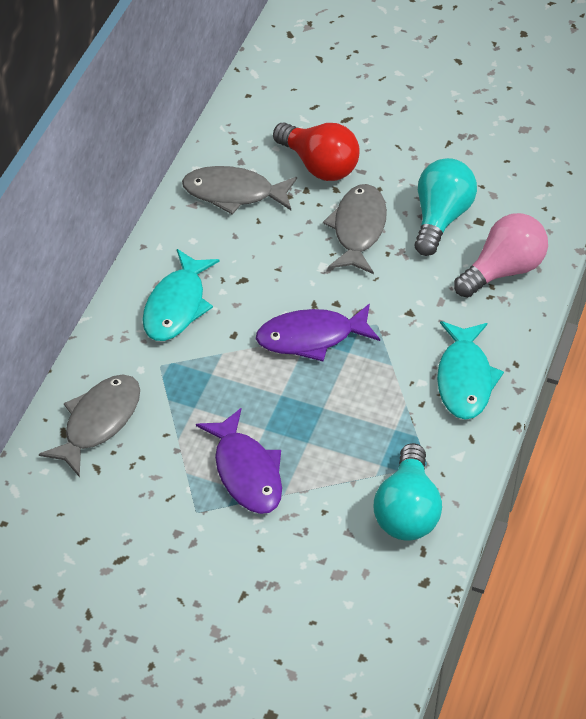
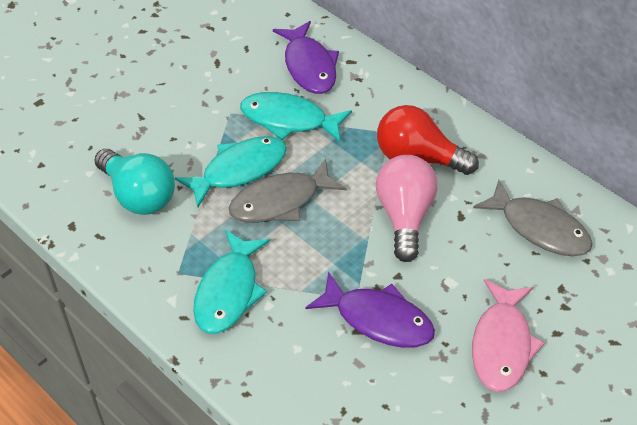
grey fish: 3 -> 2
pink fish: 0 -> 1
turquoise fish: 2 -> 3
turquoise light bulb: 2 -> 1

